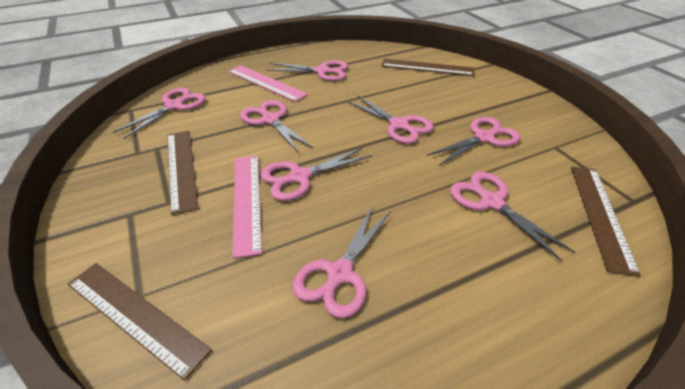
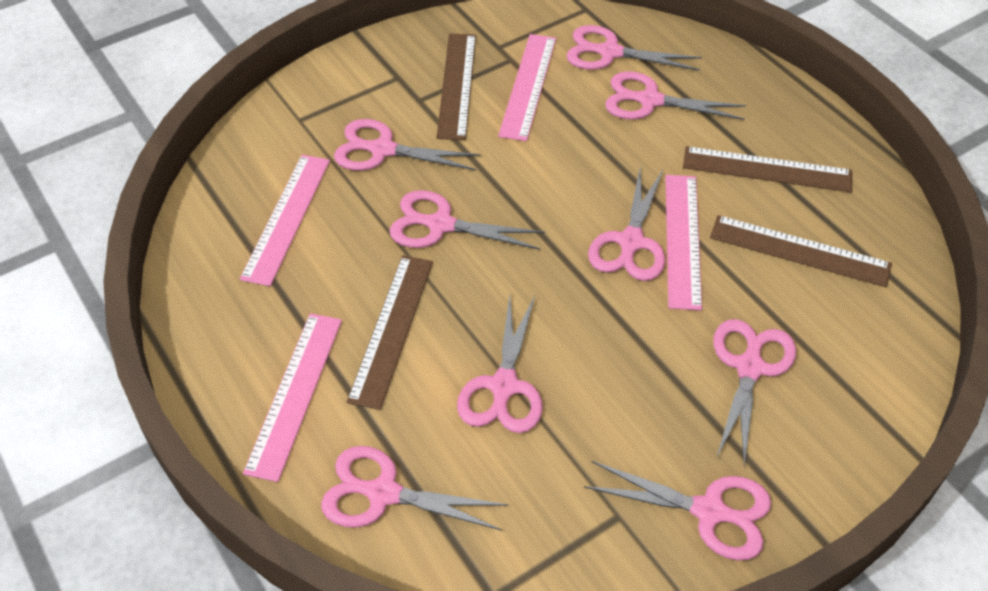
pink ruler: 2 -> 4
pink scissors: 8 -> 9

